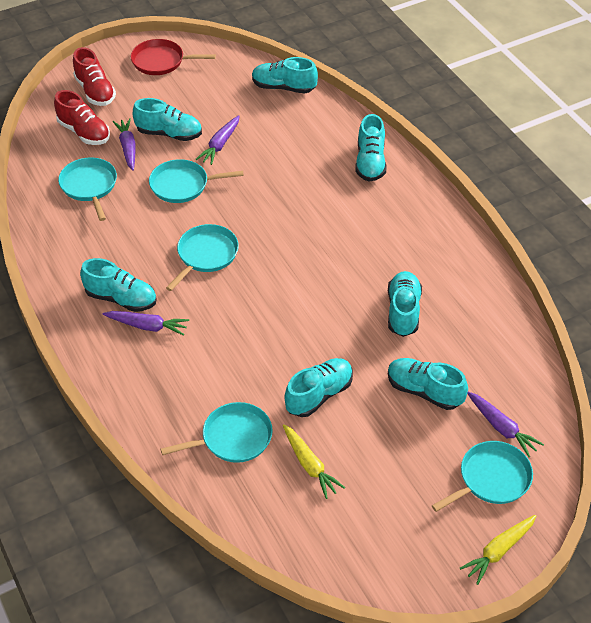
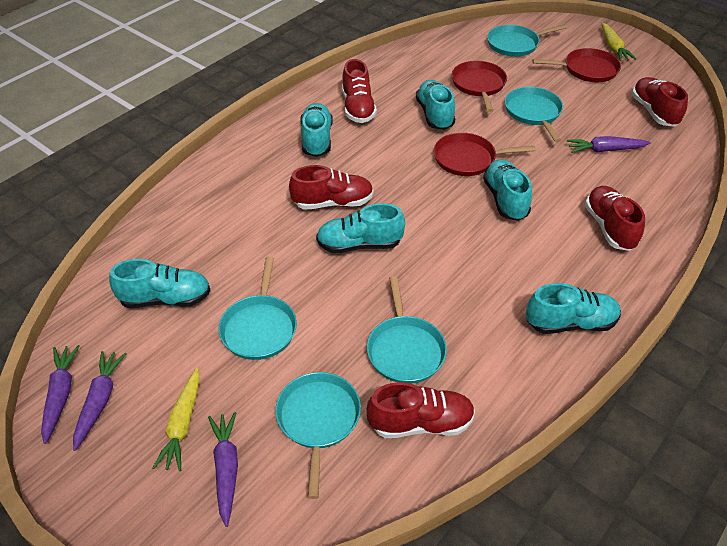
red pan: 1 -> 3
red shoe: 2 -> 5
turquoise shoe: 7 -> 6

